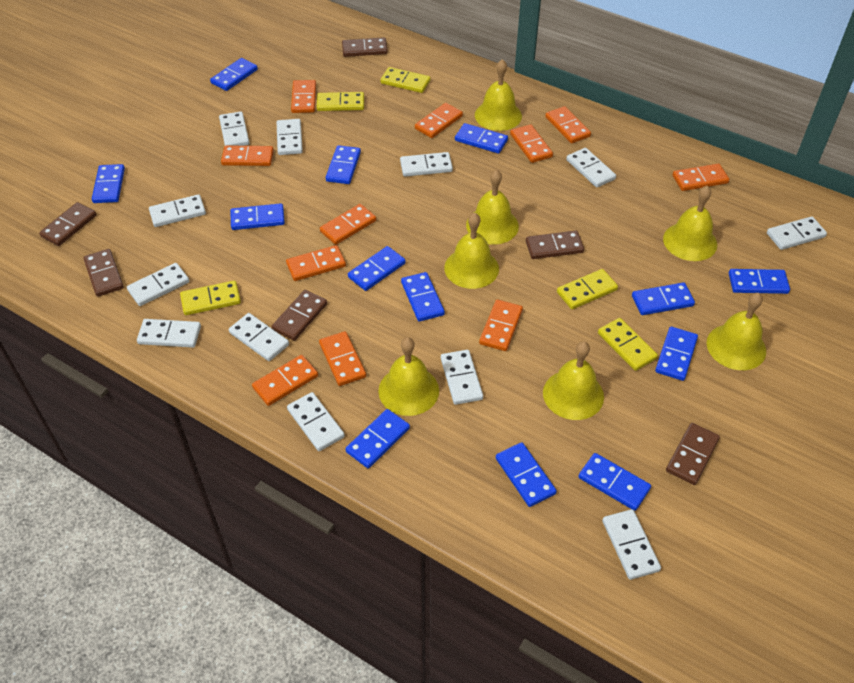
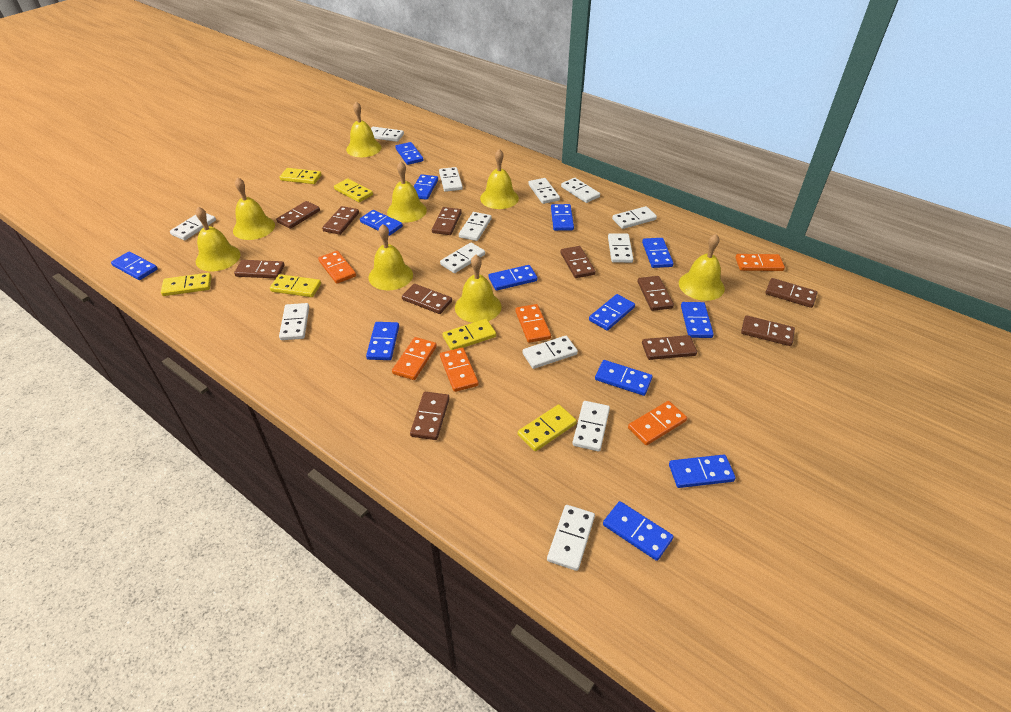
brown domino: 6 -> 11
orange domino: 11 -> 6
white domino: 12 -> 13
yellow bell: 7 -> 8
yellow domino: 5 -> 6

